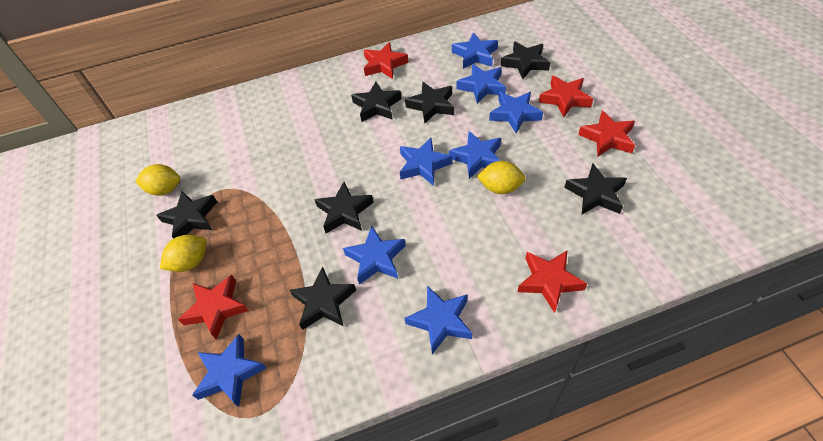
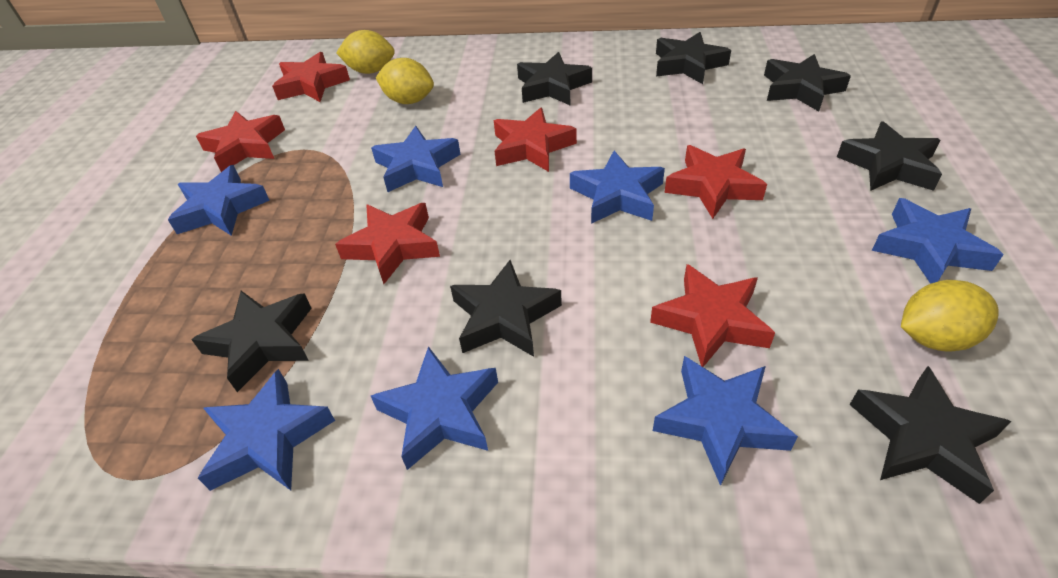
blue star: 8 -> 7
red star: 5 -> 6

